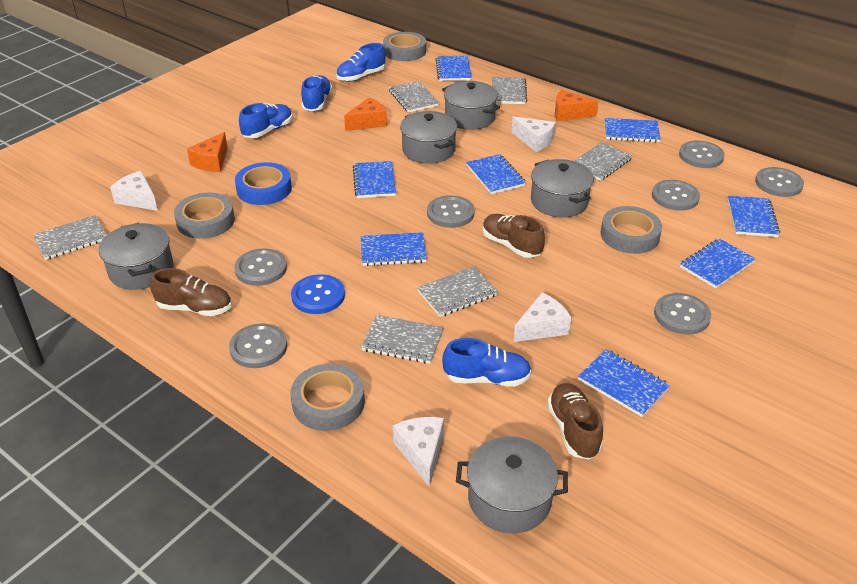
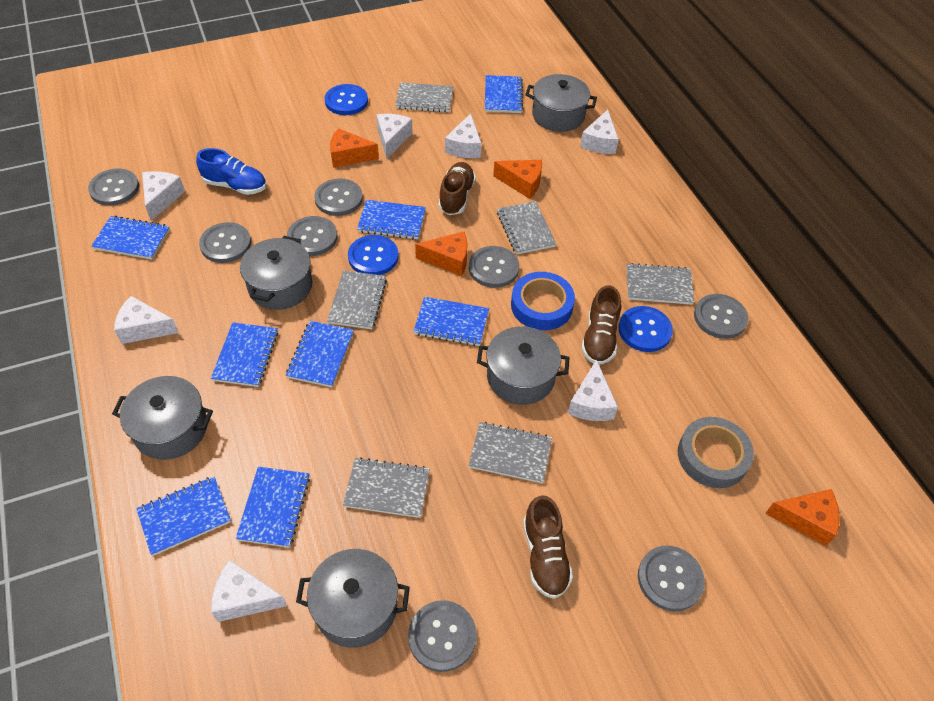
blue button: 1 -> 3
blue shoe: 4 -> 1
grey button: 7 -> 8
grey tape: 4 -> 1
orange cheese: 3 -> 4
white cheese: 4 -> 7

